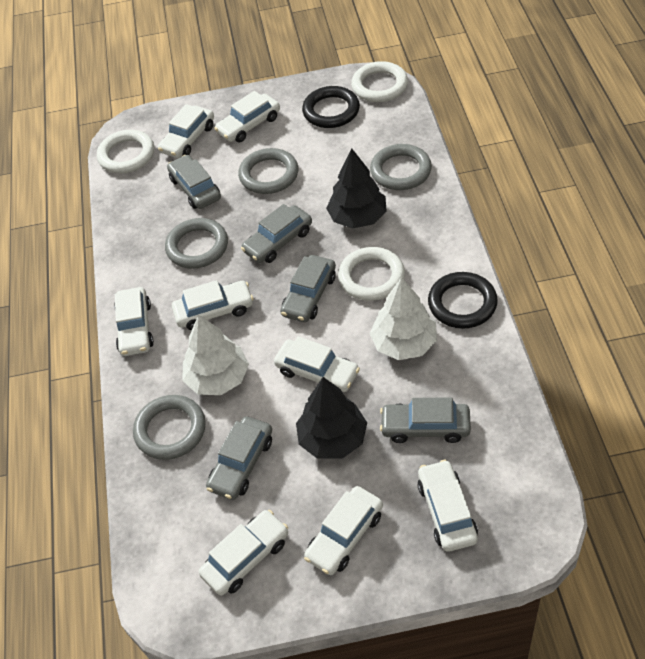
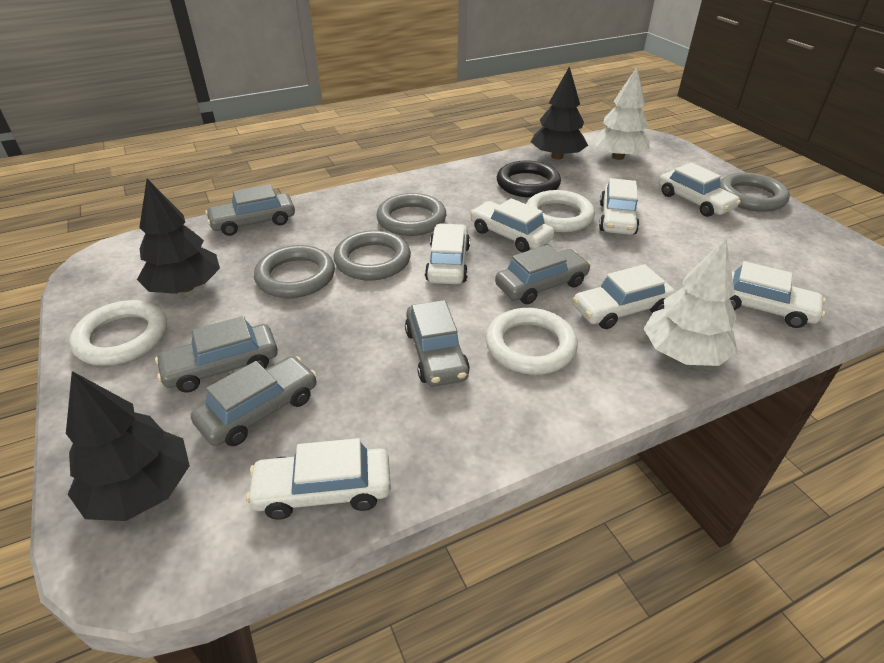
black ring: 2 -> 1
black tree: 2 -> 3
white car: 8 -> 7

